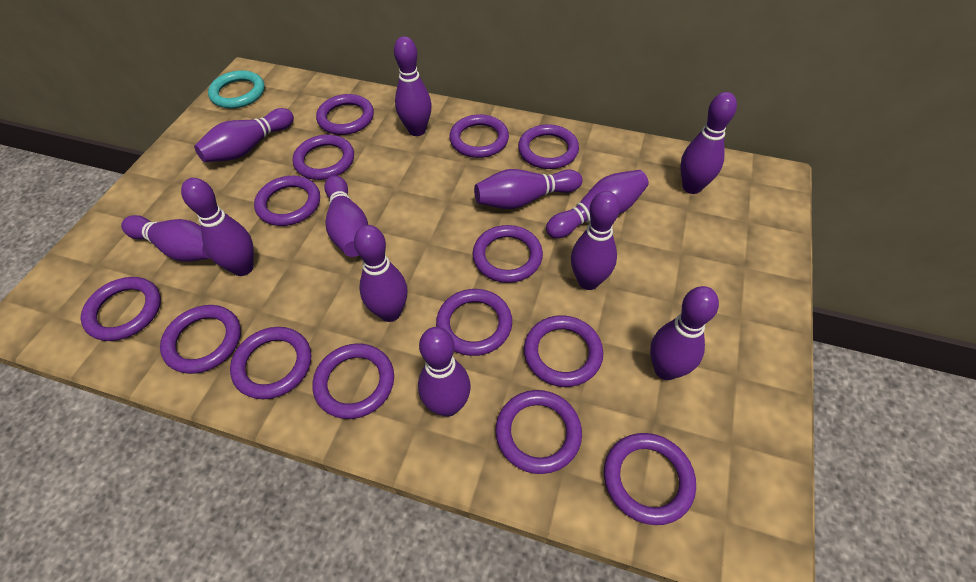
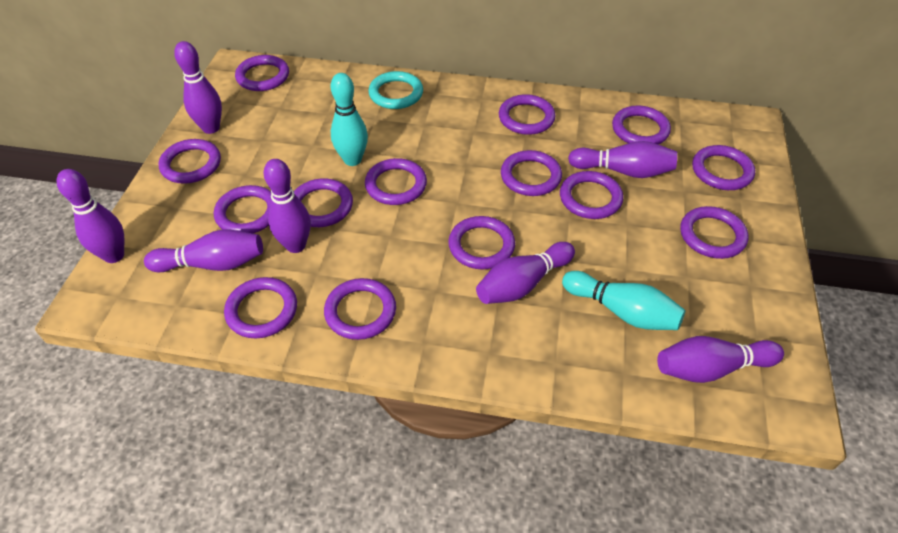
purple bowling pin: 12 -> 7
turquoise bowling pin: 0 -> 2

